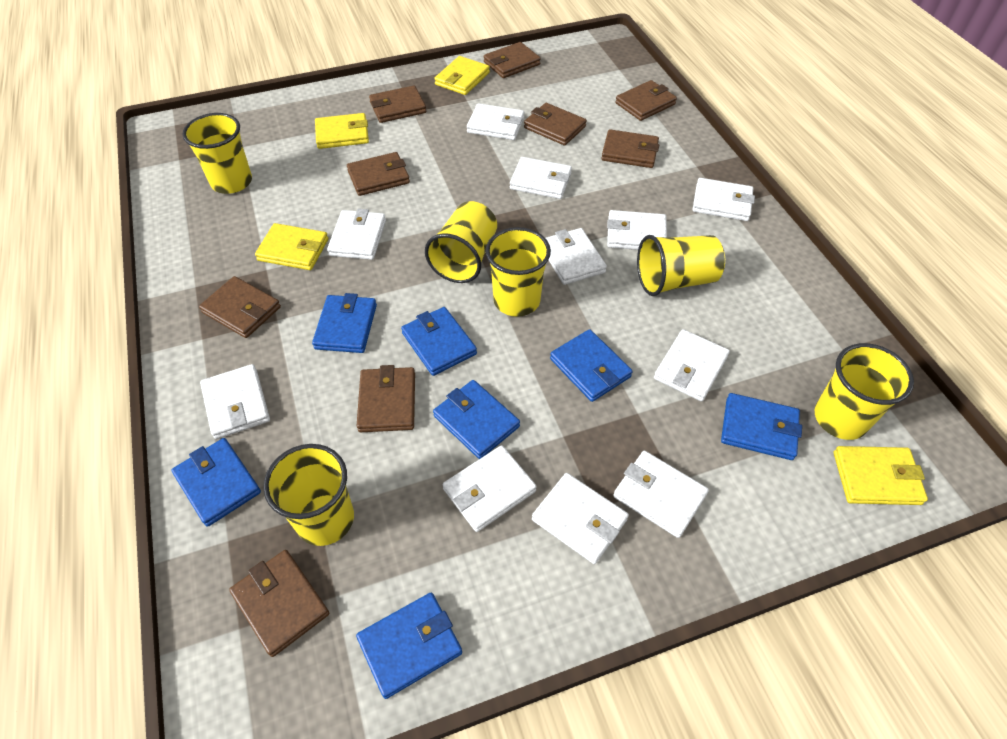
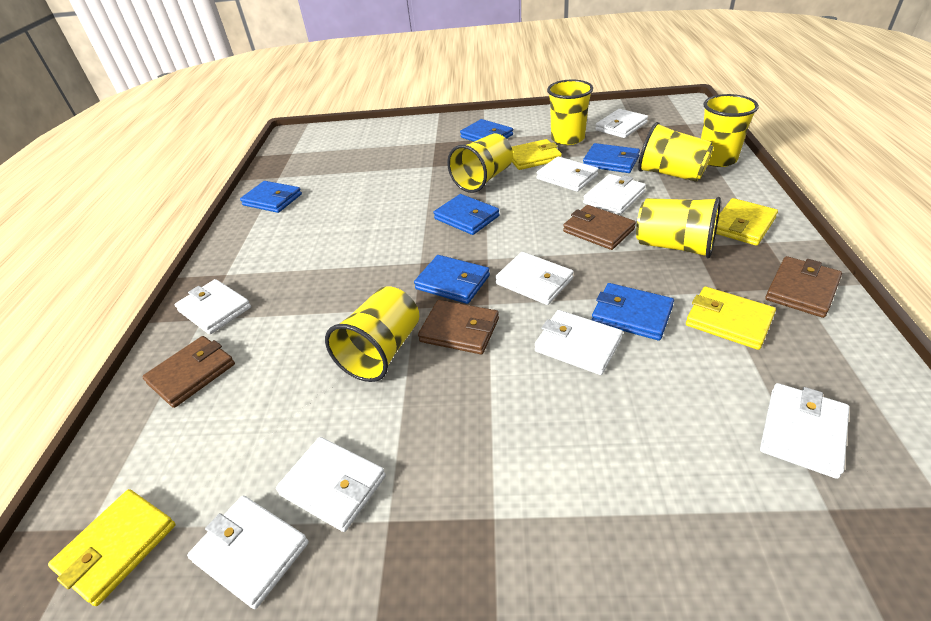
blue wallet: 7 -> 6
brown wallet: 9 -> 4
white wallet: 11 -> 9

